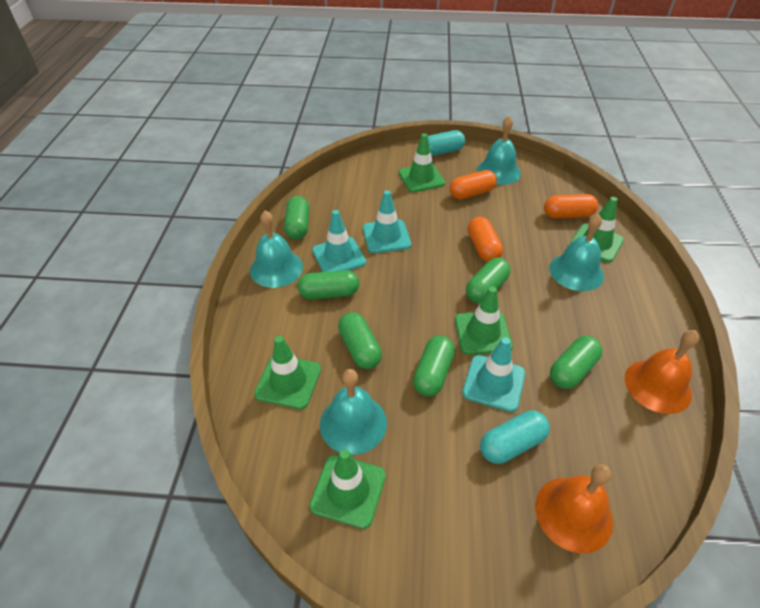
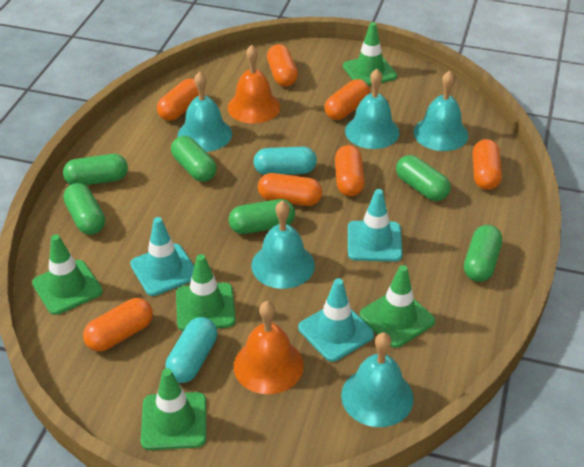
orange capsule: 3 -> 7
turquoise bell: 4 -> 5

